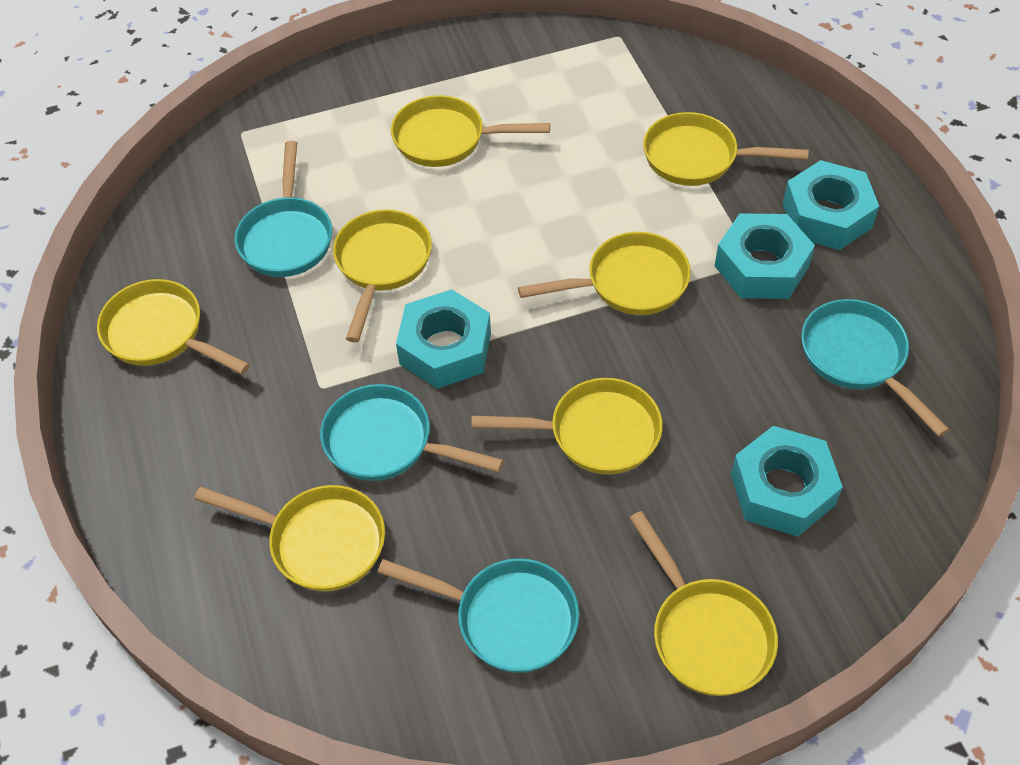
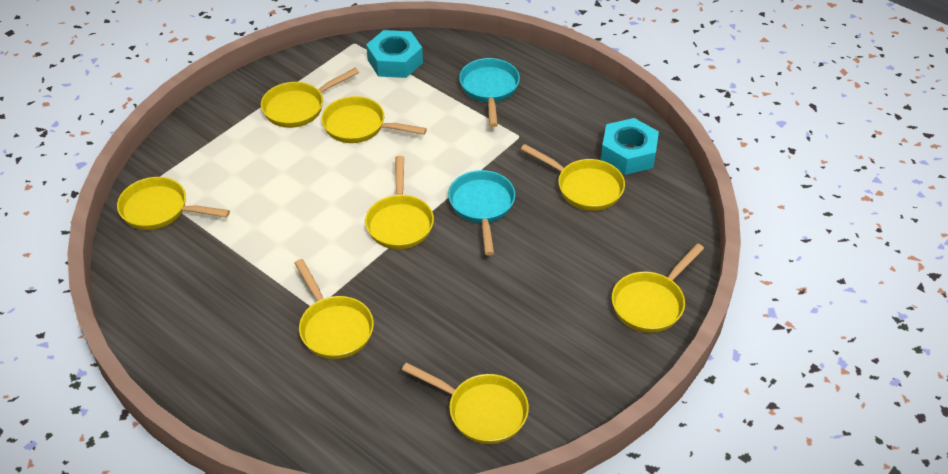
turquoise nut: 4 -> 2
turquoise pan: 4 -> 2

